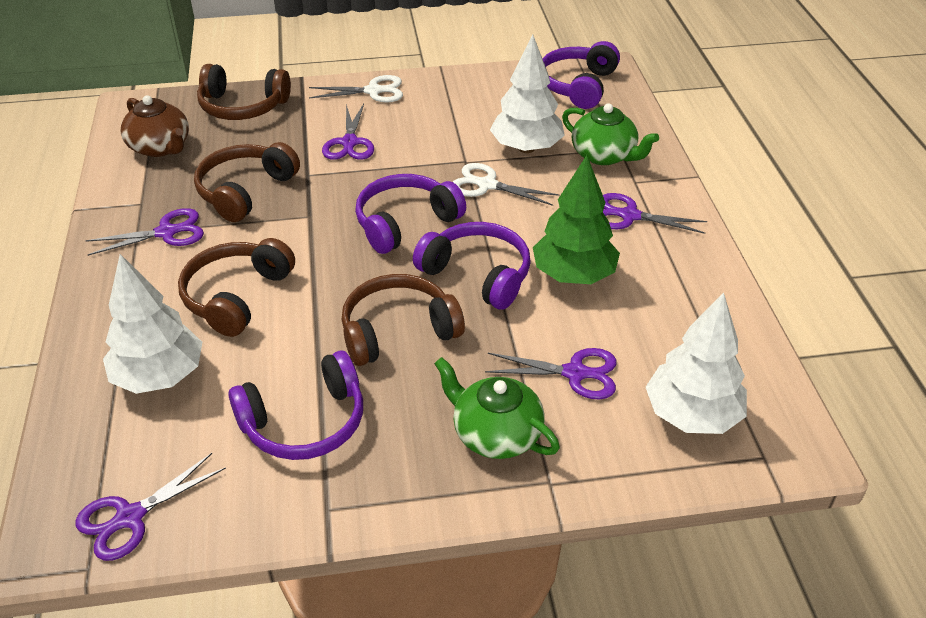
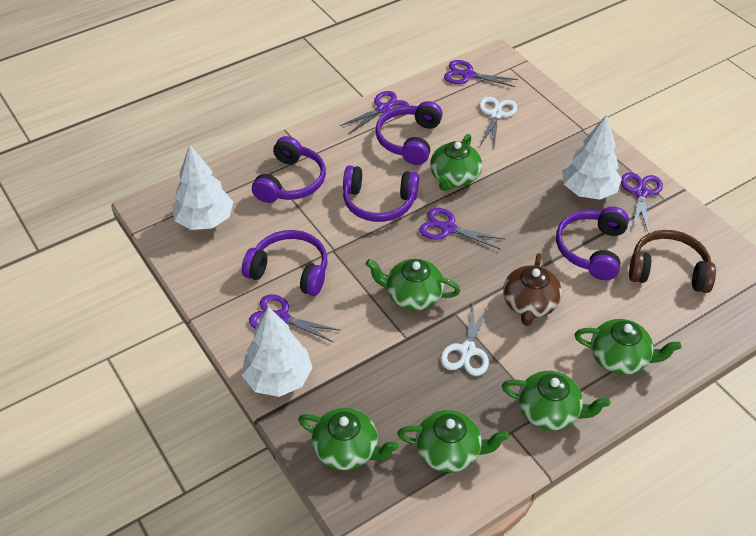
brown headphones: 4 -> 1
green teapot: 2 -> 6
green tree: 1 -> 0
purple headphones: 4 -> 5

